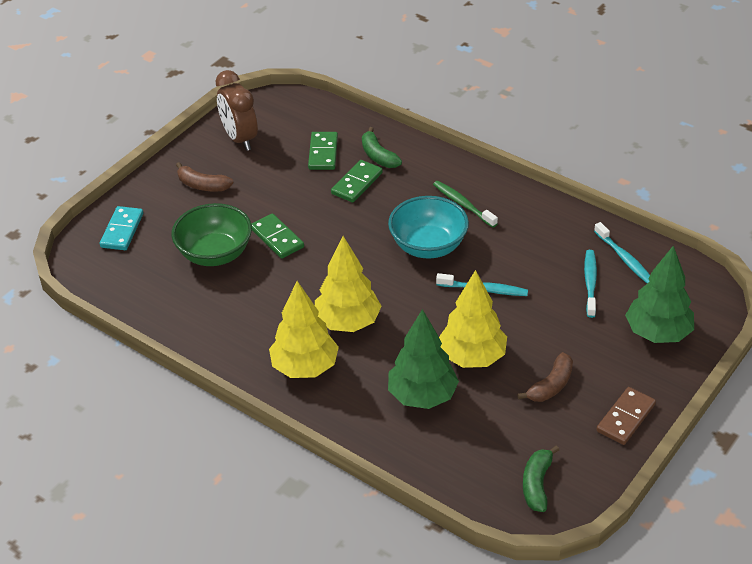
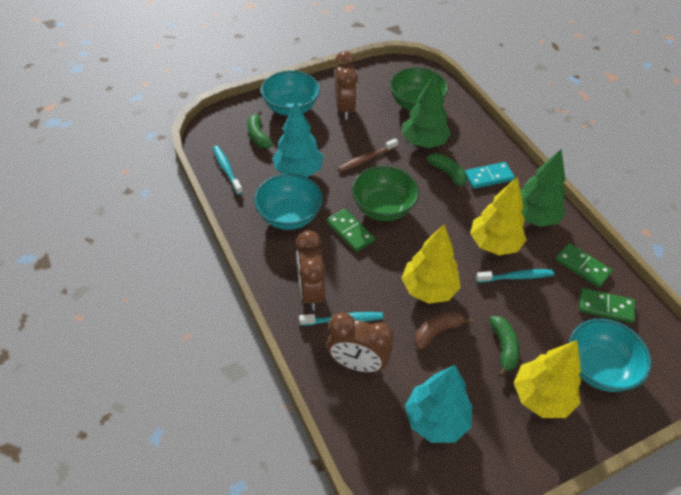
brown banana: 2 -> 1
brown clock: 1 -> 3
brown domino: 1 -> 0
brown toothbrush: 0 -> 1
green banana: 2 -> 3
green bowl: 1 -> 2
green toothbrush: 1 -> 0
turquoise bowl: 1 -> 3
turquoise tree: 0 -> 2

